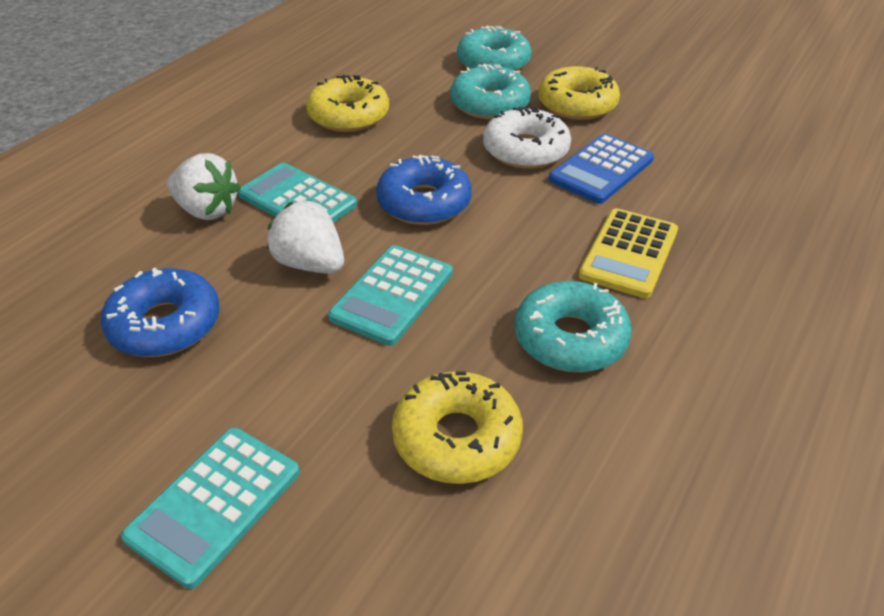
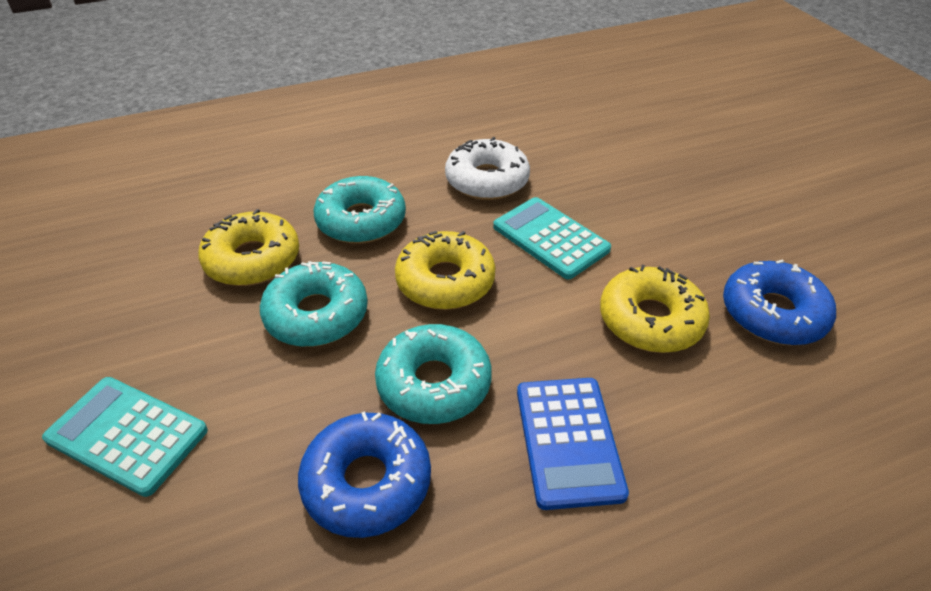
turquoise calculator: 3 -> 2
white strawberry: 2 -> 0
yellow calculator: 1 -> 0

